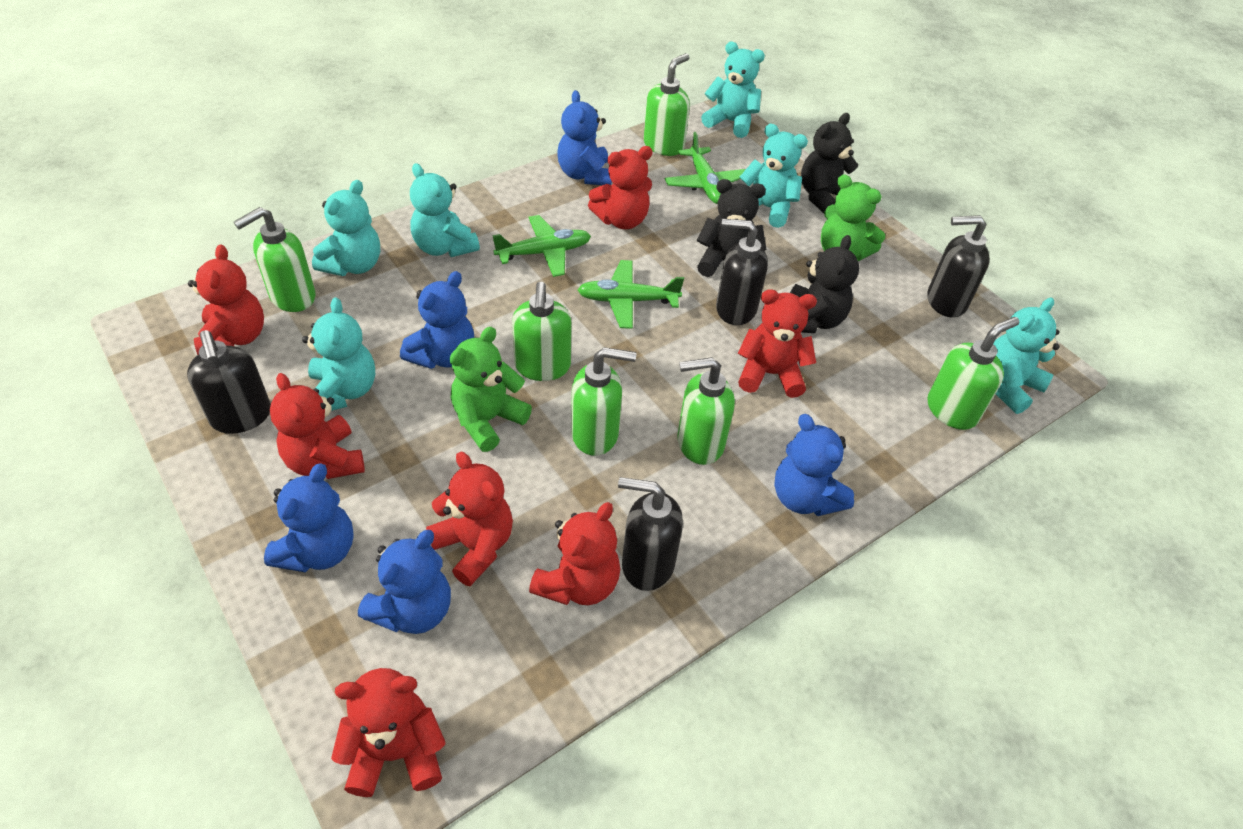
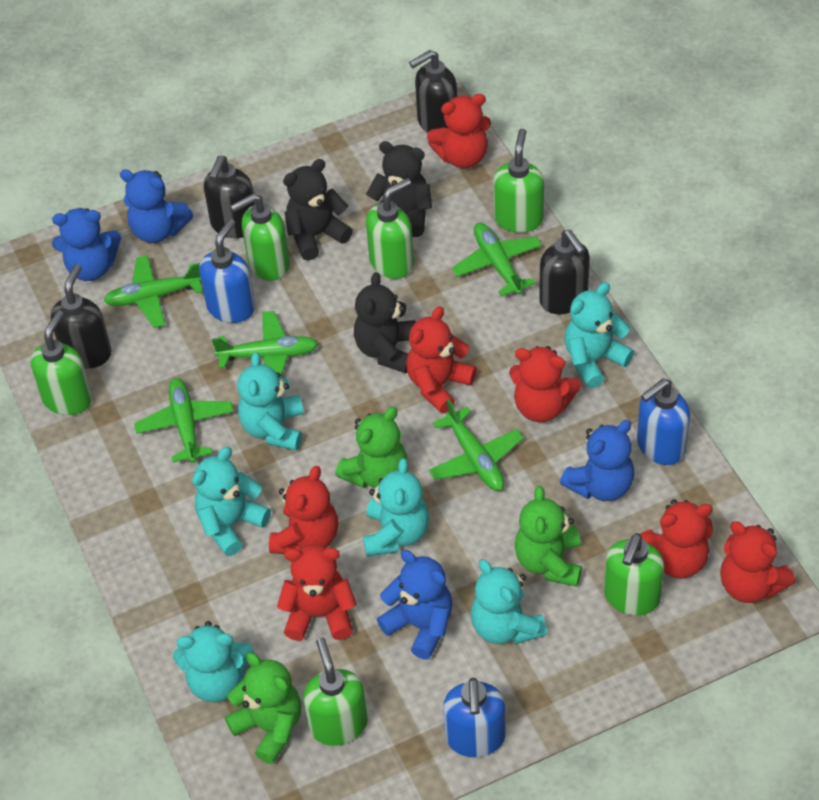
blue soap dispenser: 0 -> 3
blue teddy bear: 5 -> 4
green plane: 3 -> 5
green teddy bear: 2 -> 3

